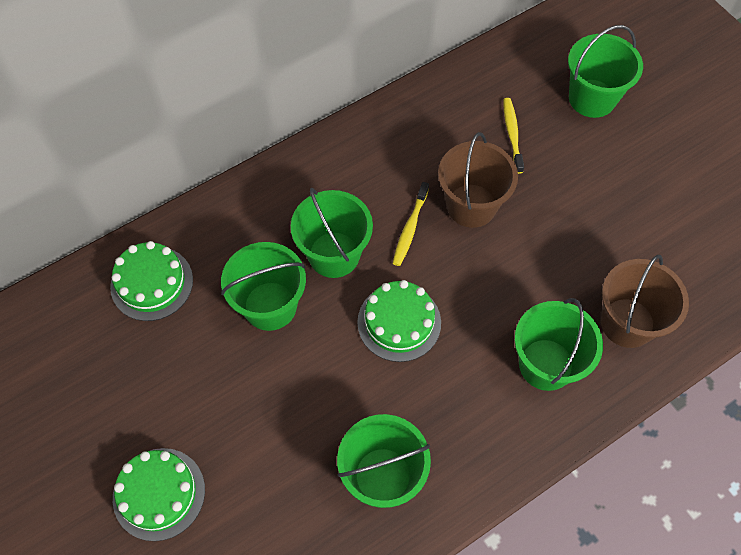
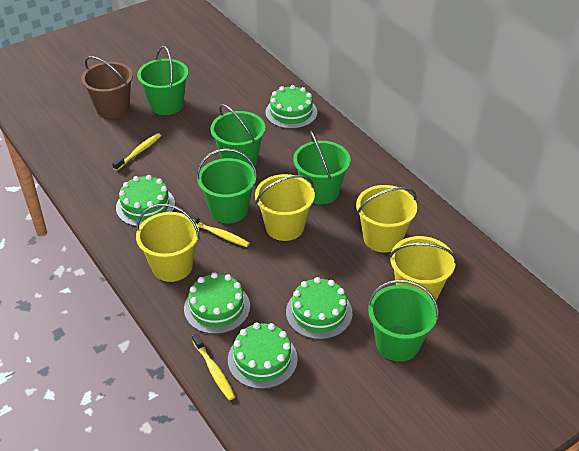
brown bucket: 2 -> 1
green cake: 3 -> 5
yellow bucket: 0 -> 4
yellow toothbrush: 2 -> 3

